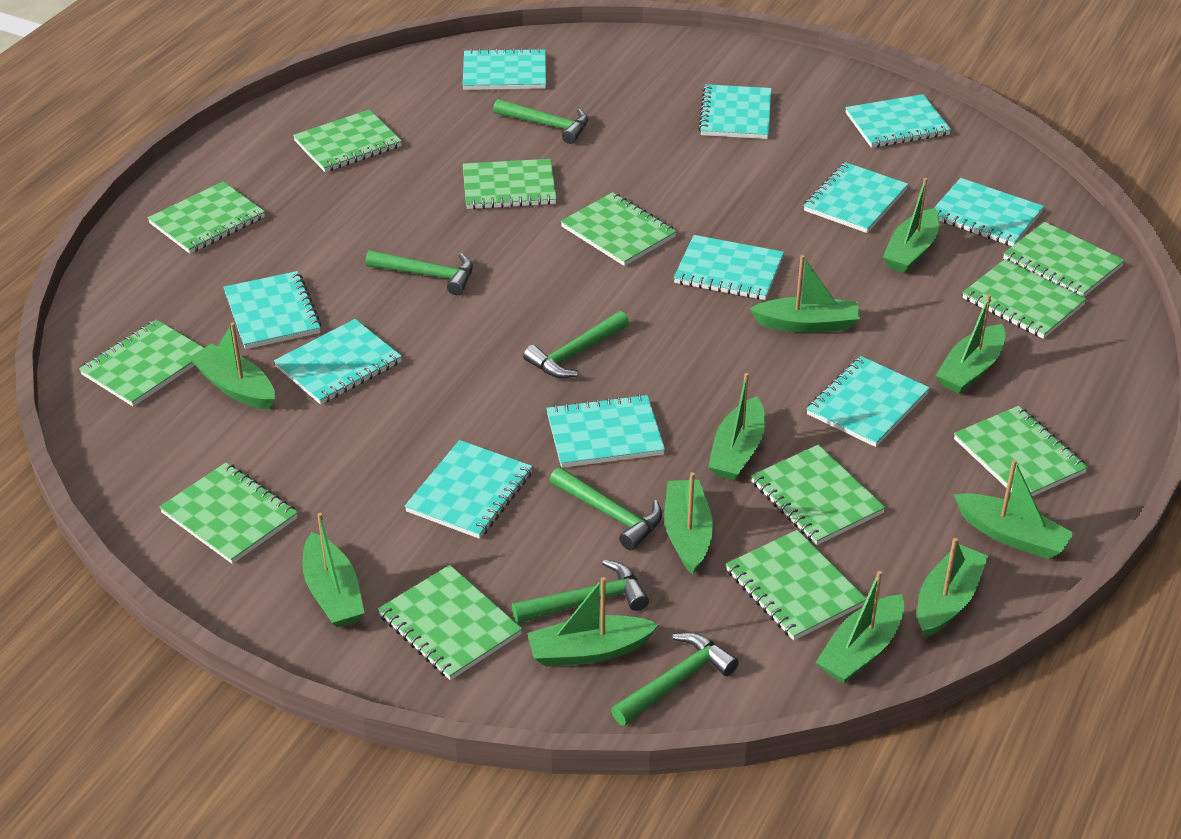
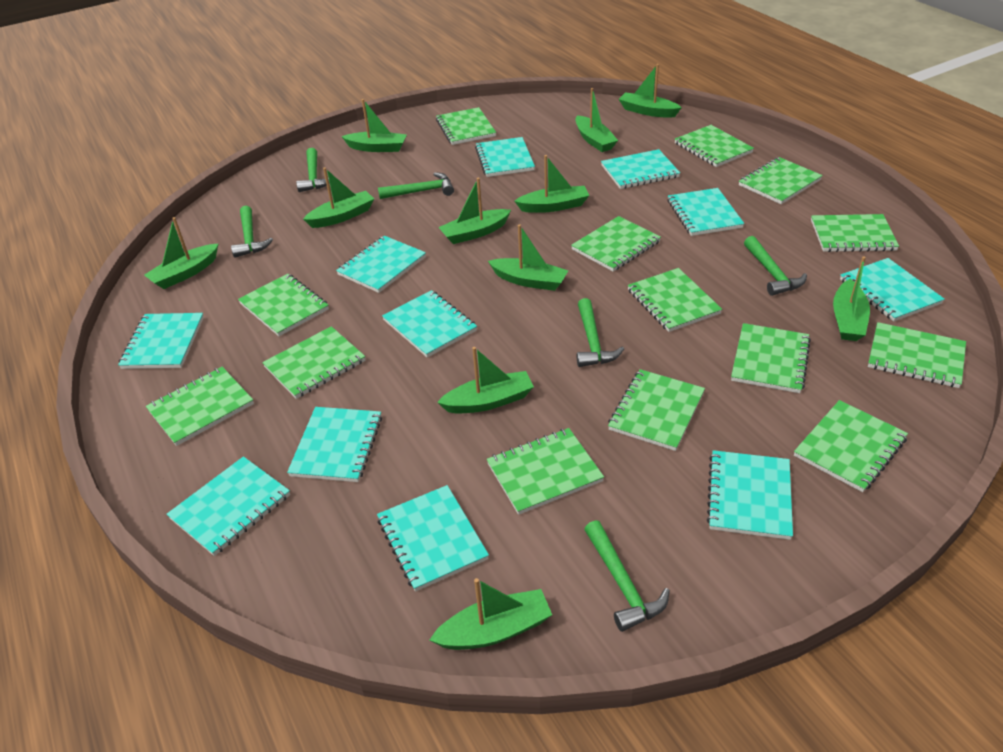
green notebook: 12 -> 14

